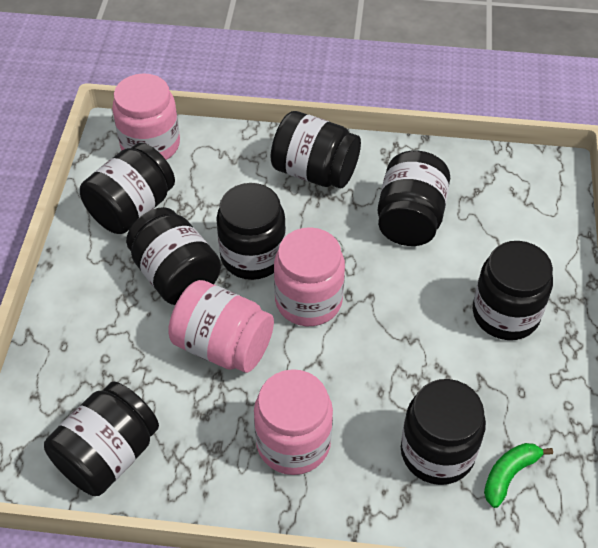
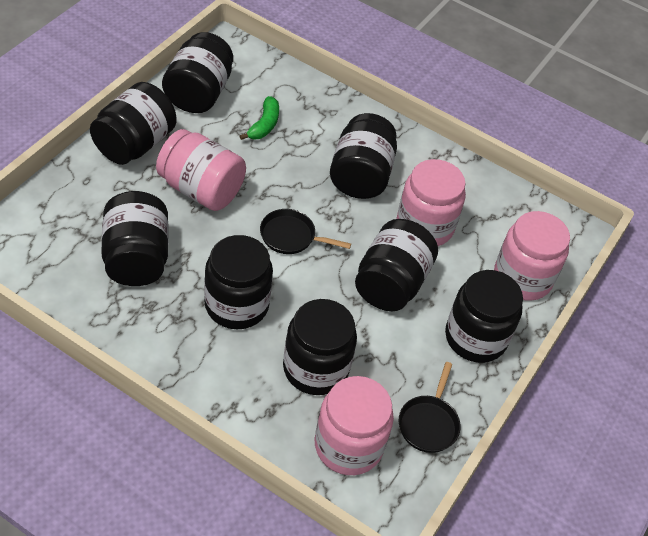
black pan: 0 -> 2

